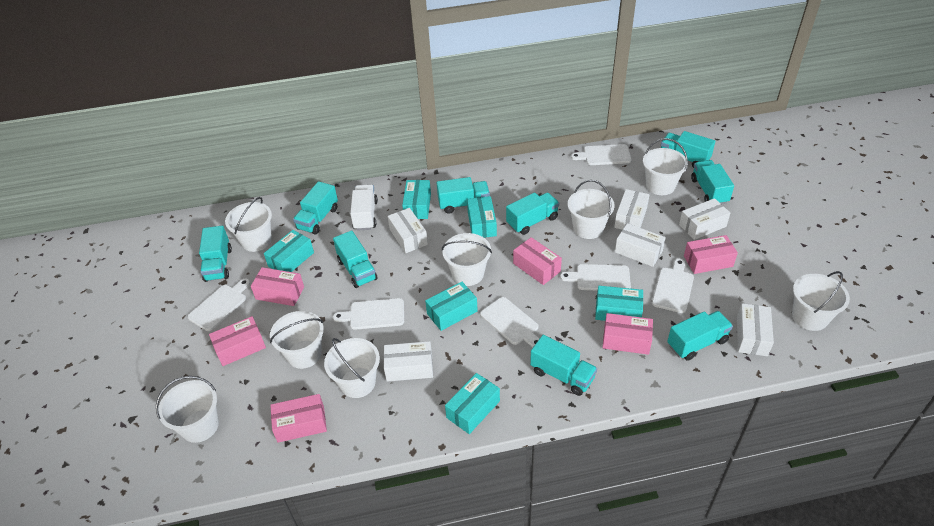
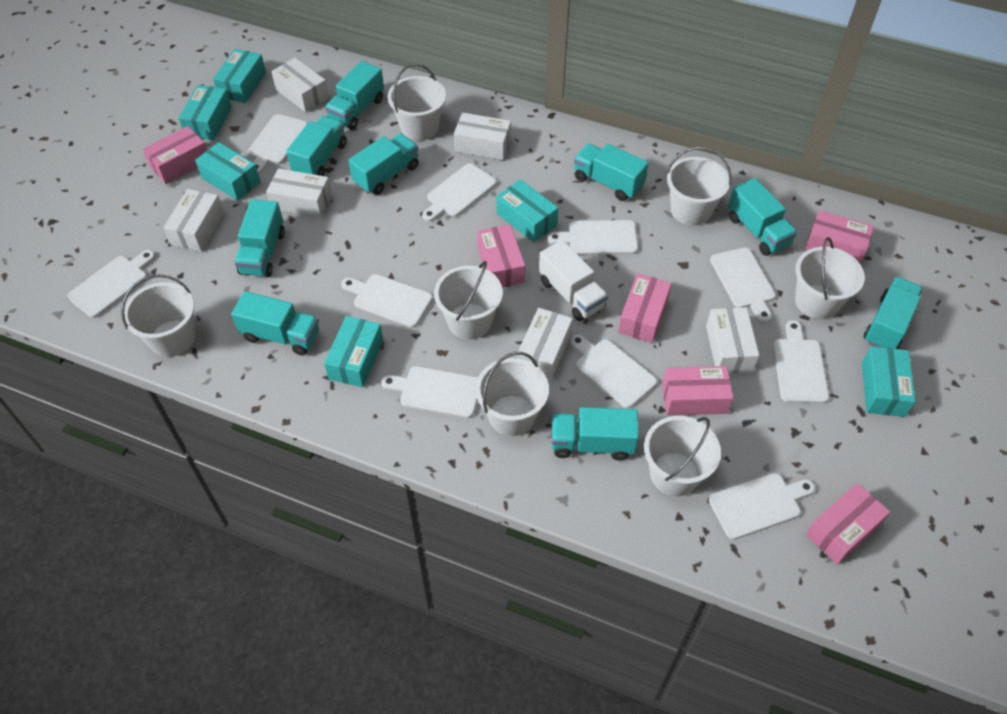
white bucket: 8 -> 7
white cutting board: 6 -> 10

